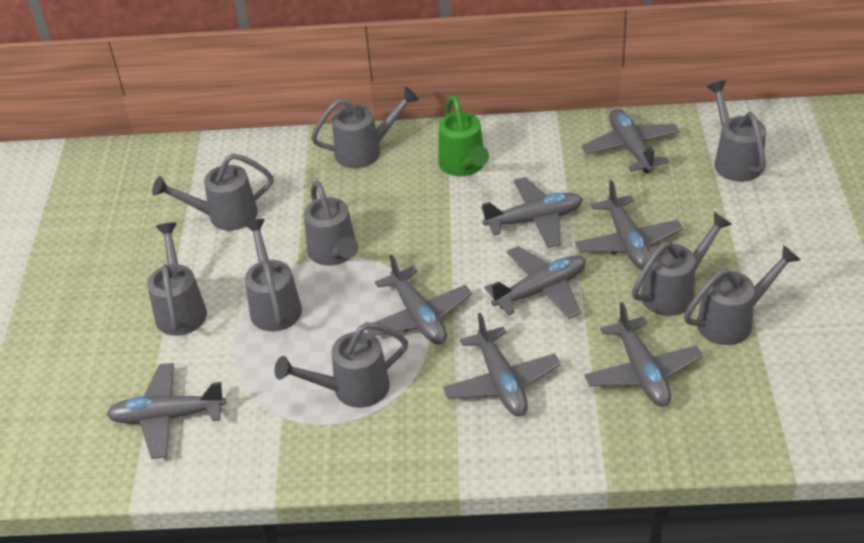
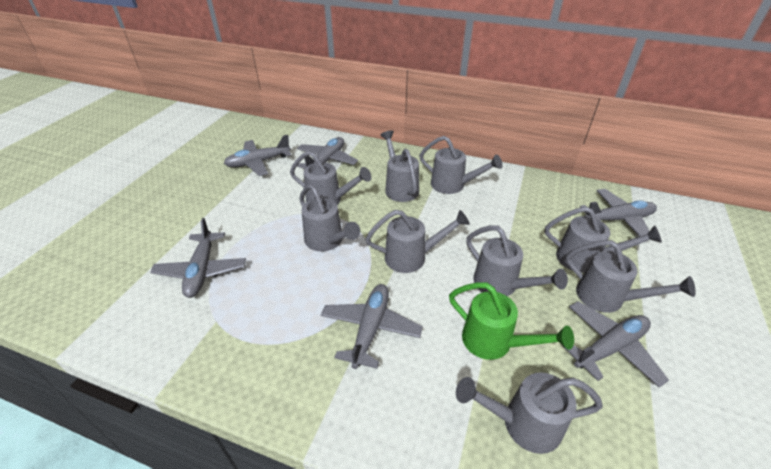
grey plane: 8 -> 6

